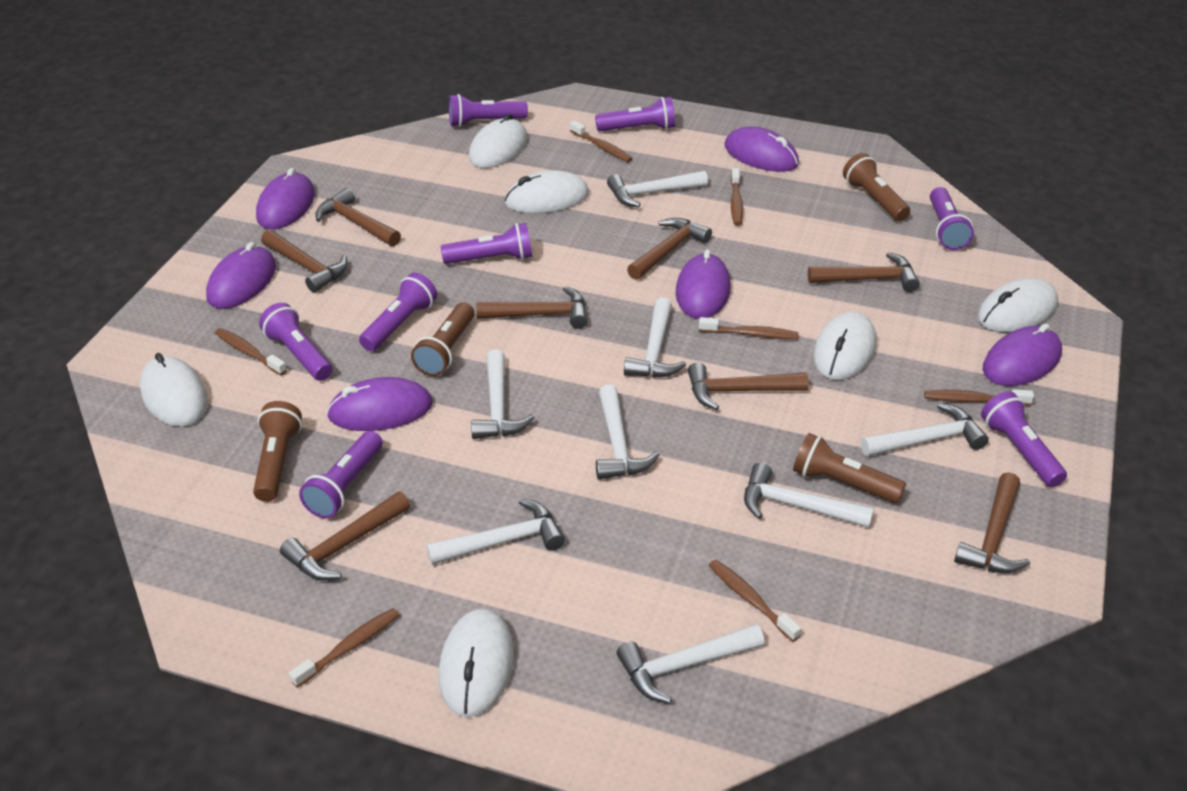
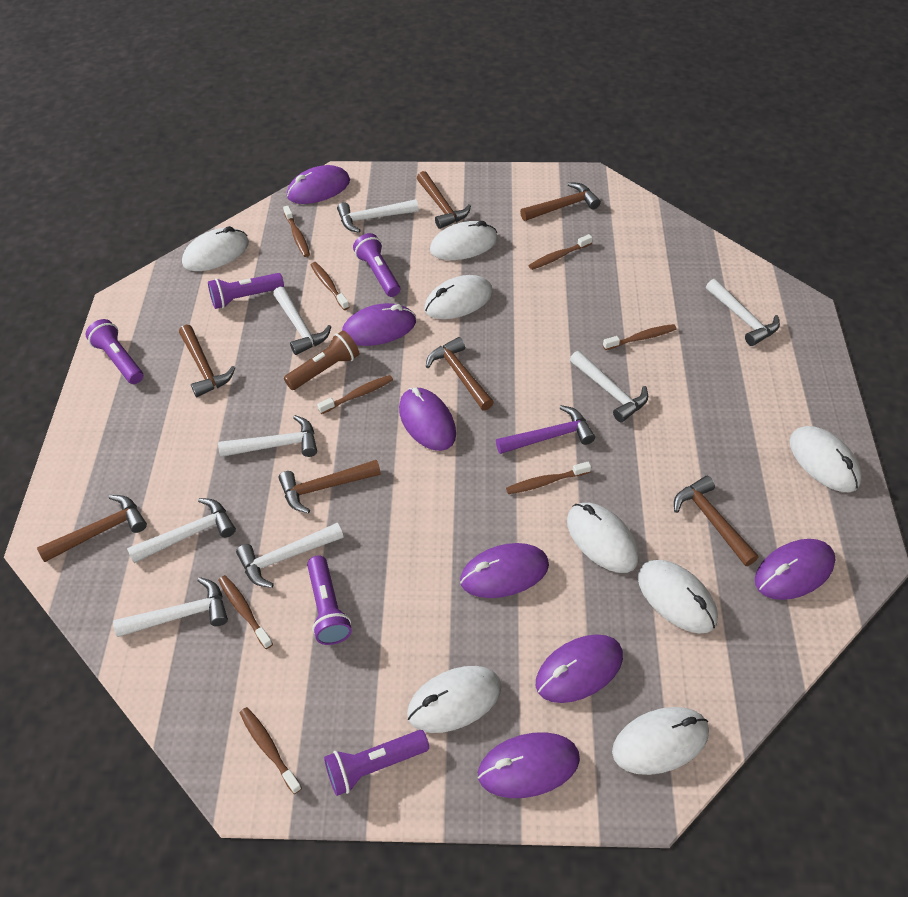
brown flashlight: 4 -> 1
brown hammer: 8 -> 7
brown toothbrush: 7 -> 8
purple flashlight: 8 -> 5
purple hammer: 0 -> 1
purple mouse: 6 -> 7
white mouse: 6 -> 8

